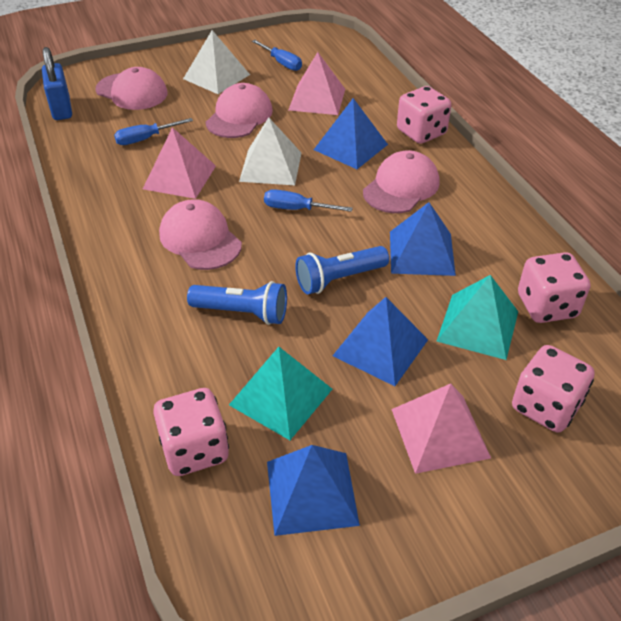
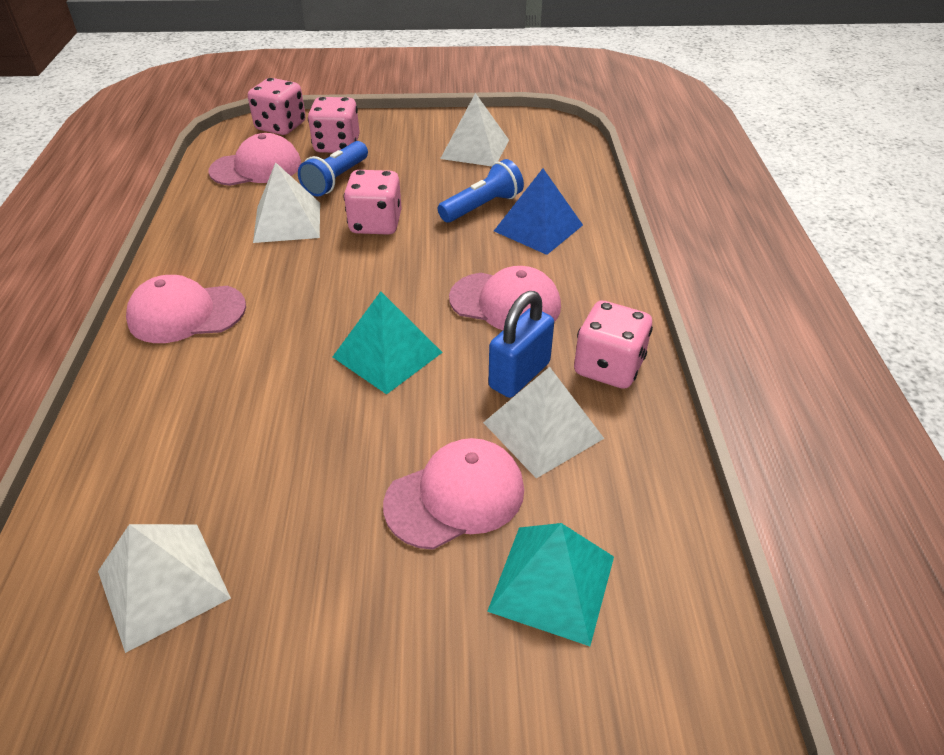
blue pyramid: 4 -> 1
blue screwdriver: 3 -> 0
pink pyramid: 3 -> 0
white pyramid: 2 -> 4

